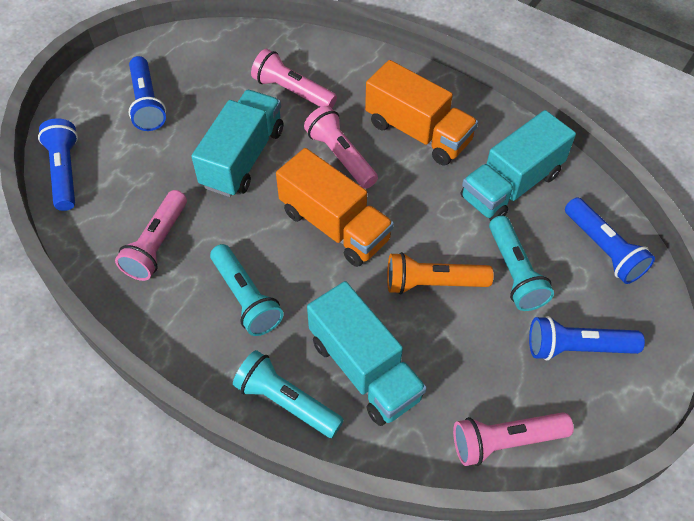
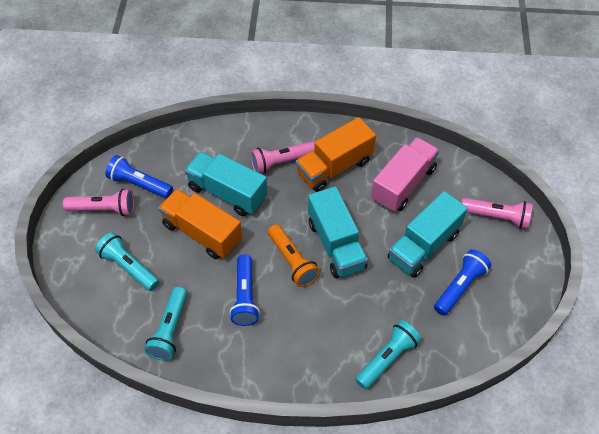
blue flashlight: 4 -> 3
pink flashlight: 4 -> 3
pink truck: 0 -> 1

